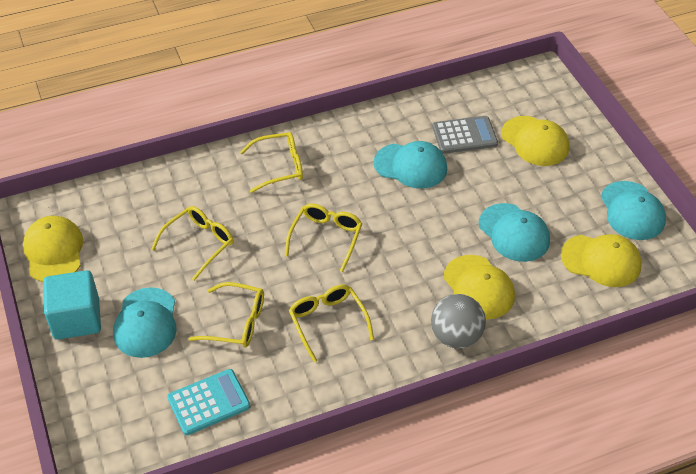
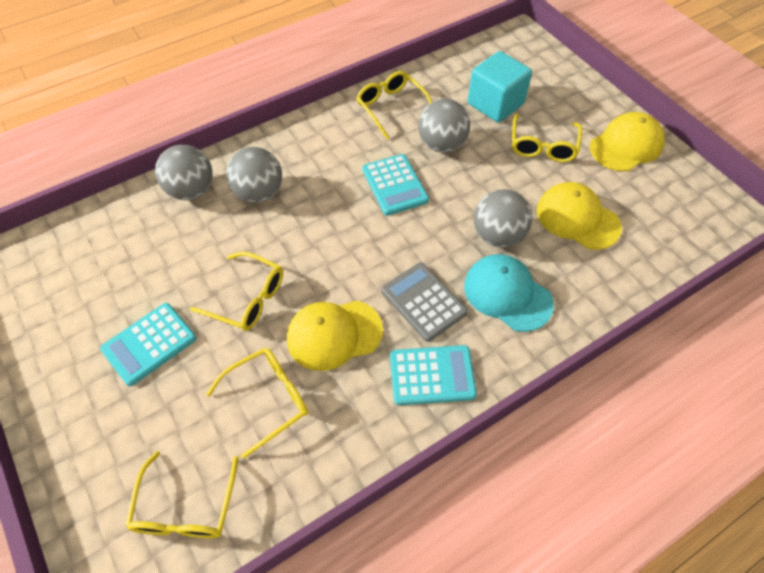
grey ball: 1 -> 4
turquoise calculator: 1 -> 3
turquoise cap: 4 -> 1
yellow cap: 4 -> 3

